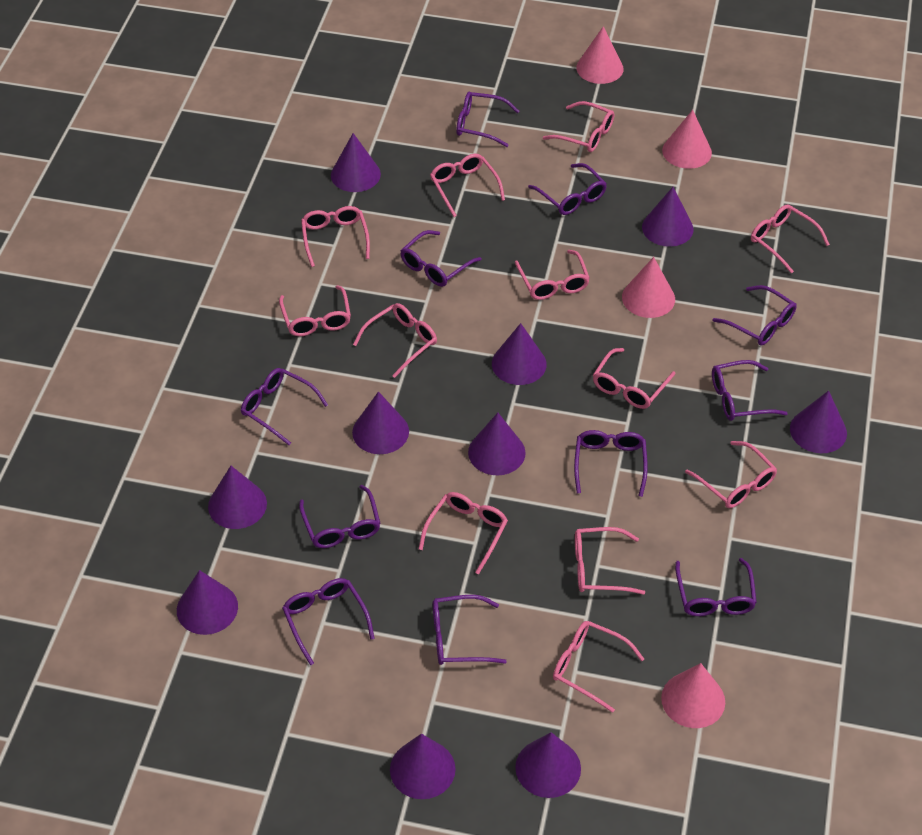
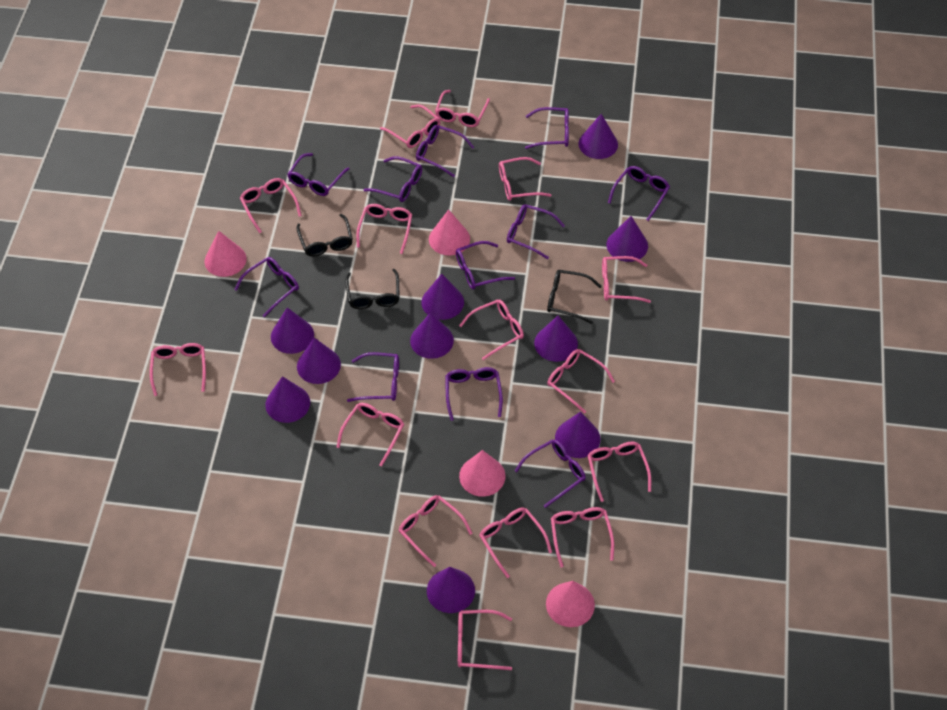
black glasses: 0 -> 3
pink glasses: 12 -> 15

